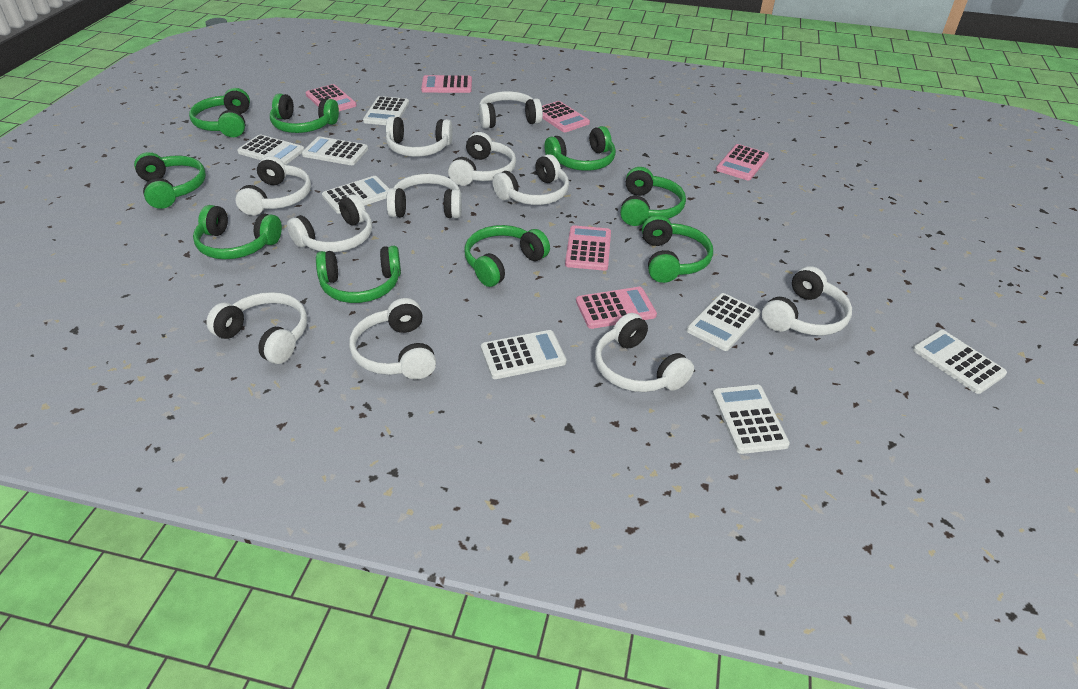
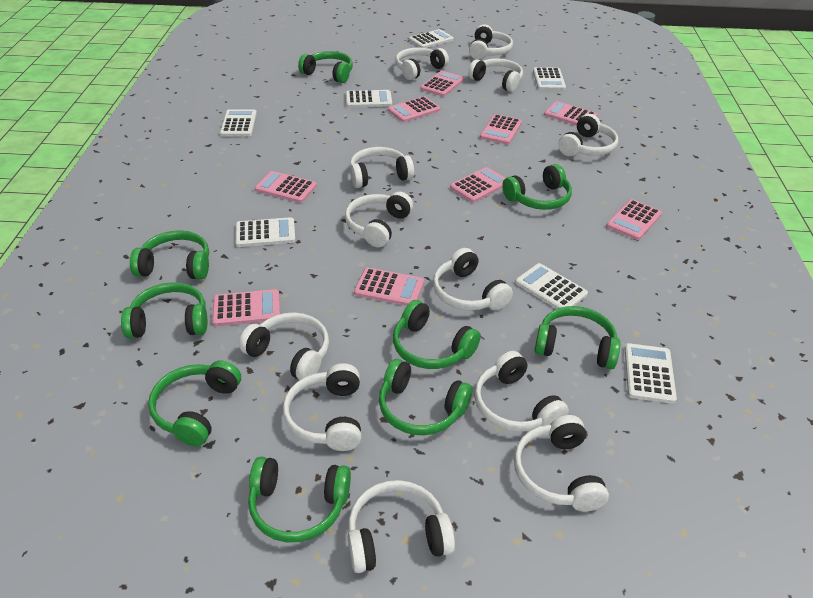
pink calculator: 6 -> 9
white calculator: 8 -> 7
white headphones: 11 -> 12

